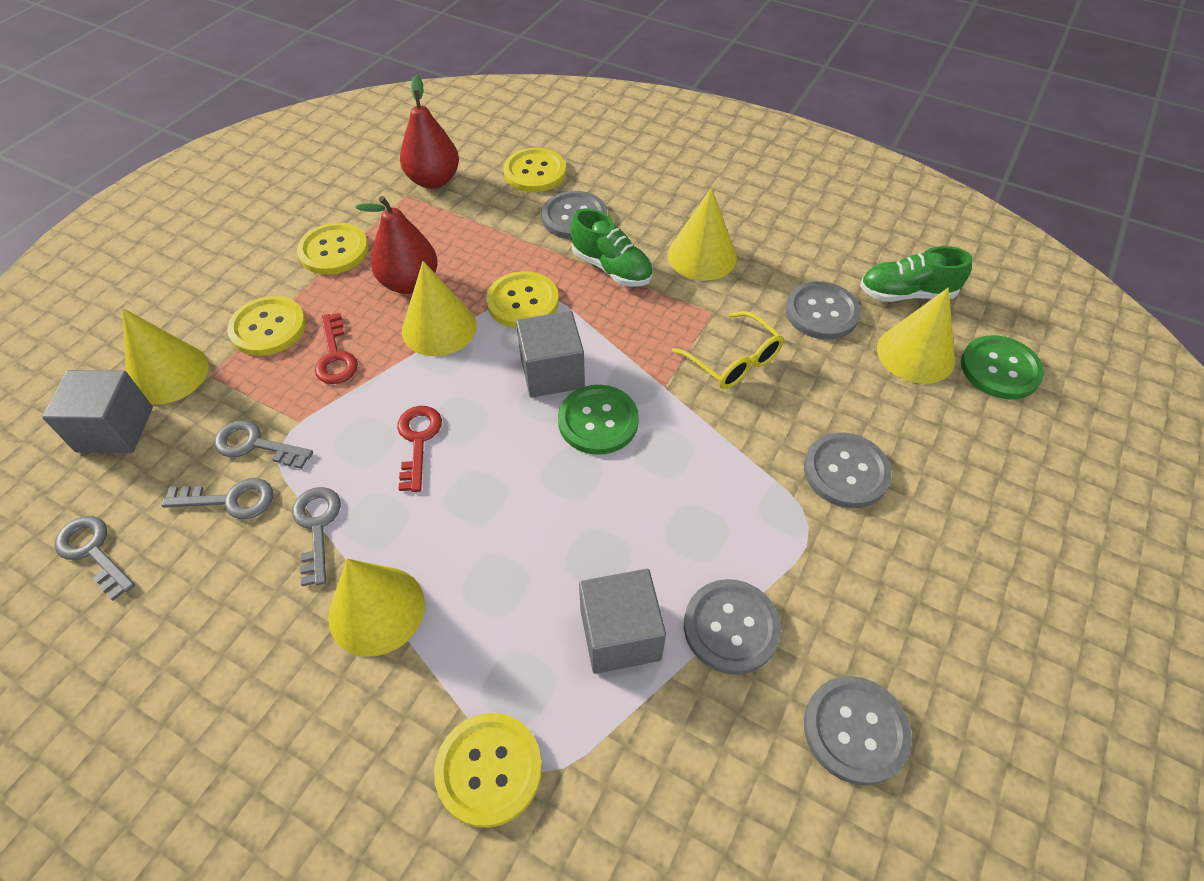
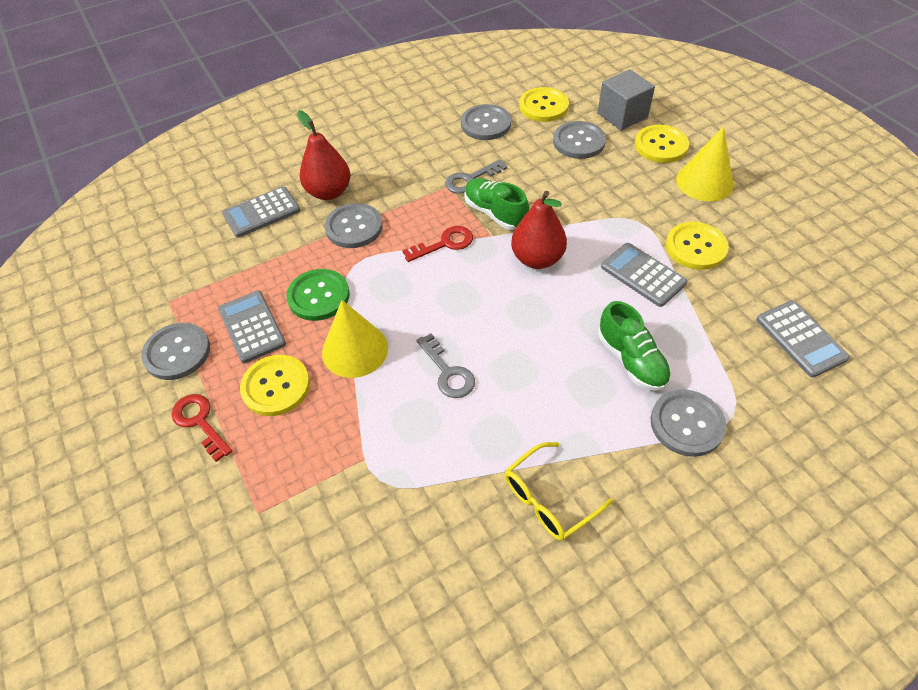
green button: 2 -> 1
grey calculator: 0 -> 4
grey cube: 3 -> 1
grey key: 4 -> 2
yellow button: 5 -> 4
yellow cone: 5 -> 2

